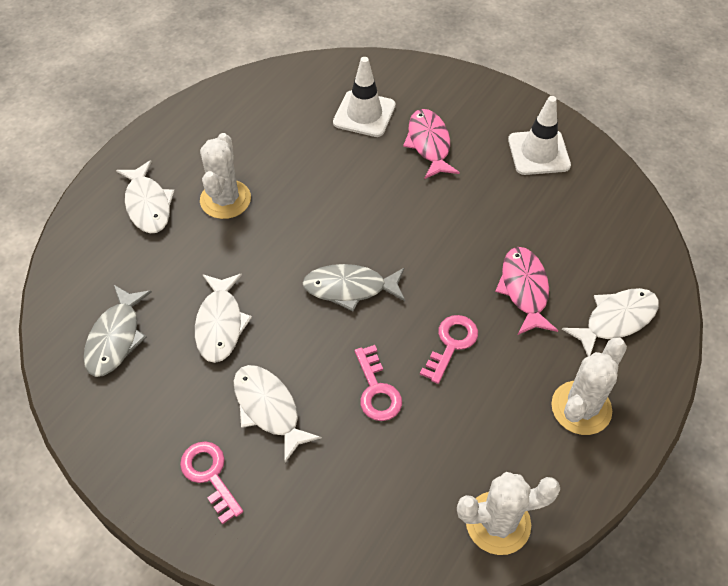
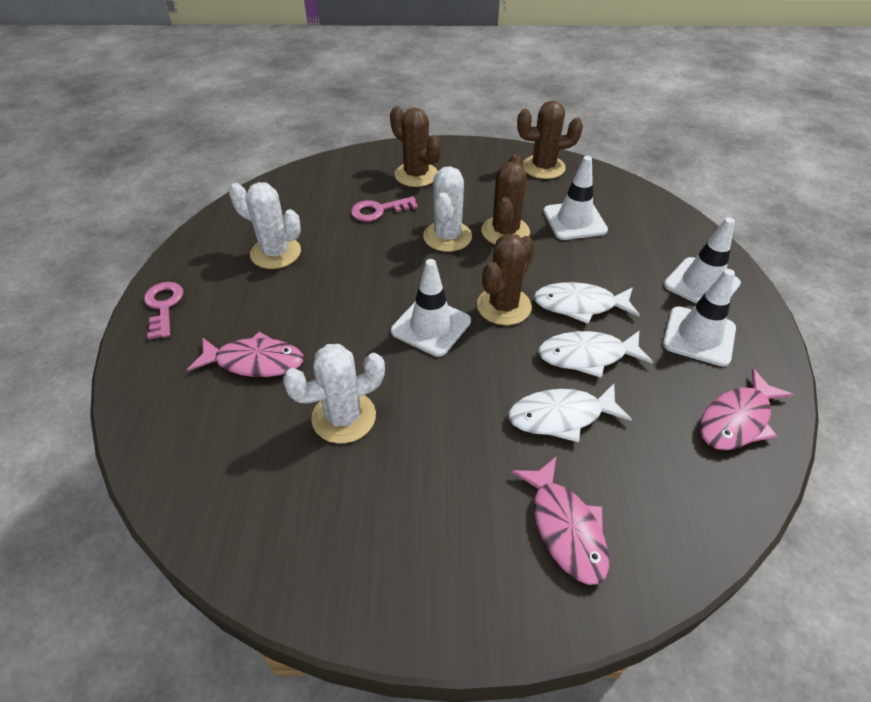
brown cactus: 0 -> 4
grey fish: 2 -> 0
pink fish: 2 -> 3
pink key: 3 -> 2
white fish: 4 -> 3
white traffic cone: 2 -> 4

